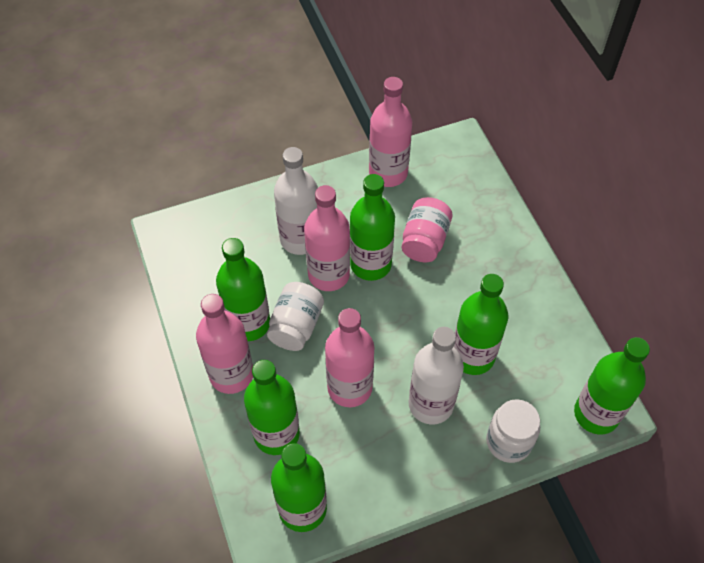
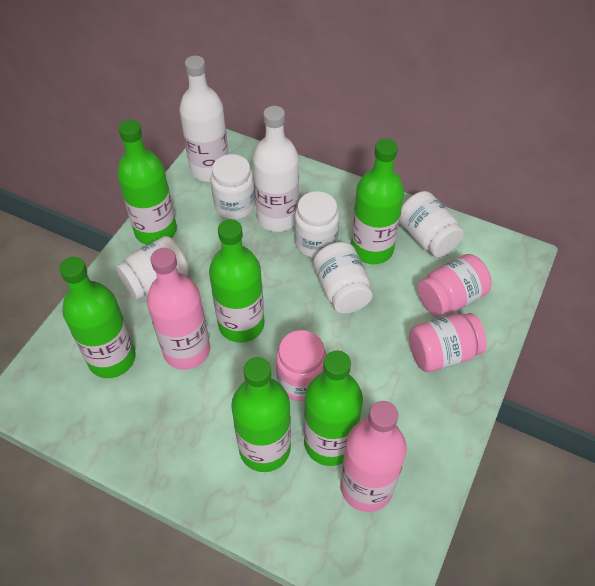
pink bottle: 4 -> 2
pink jar: 1 -> 3
white jar: 2 -> 5

